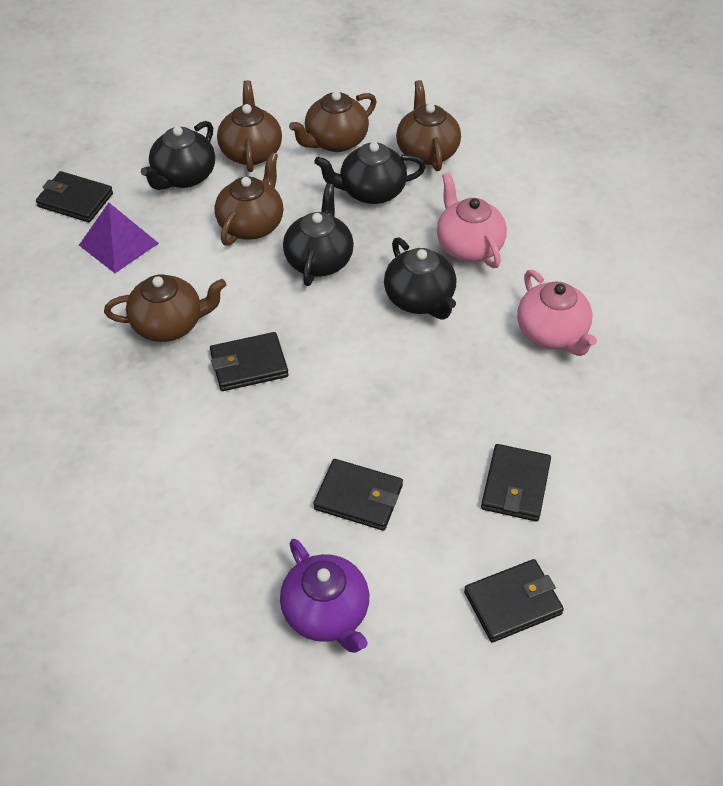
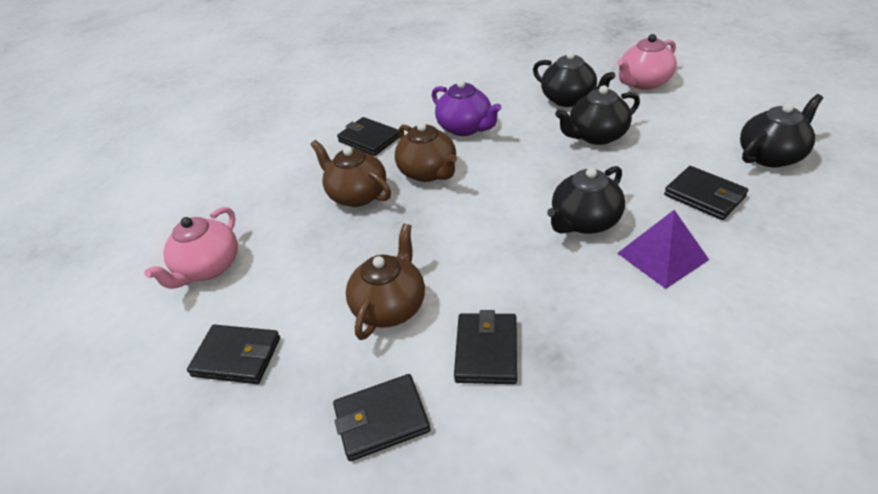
brown teapot: 5 -> 3

